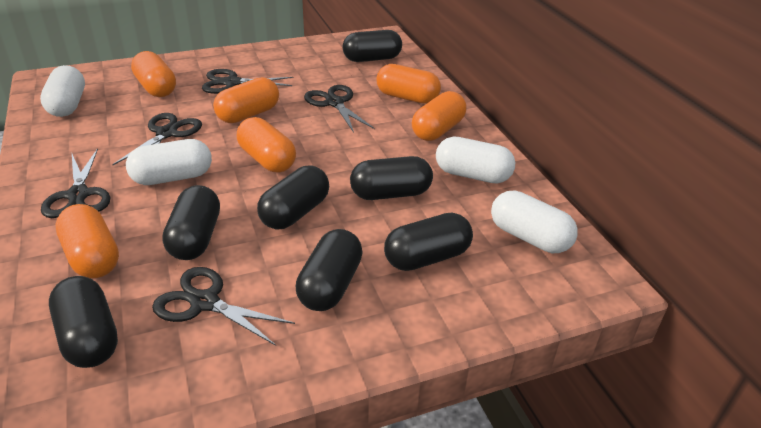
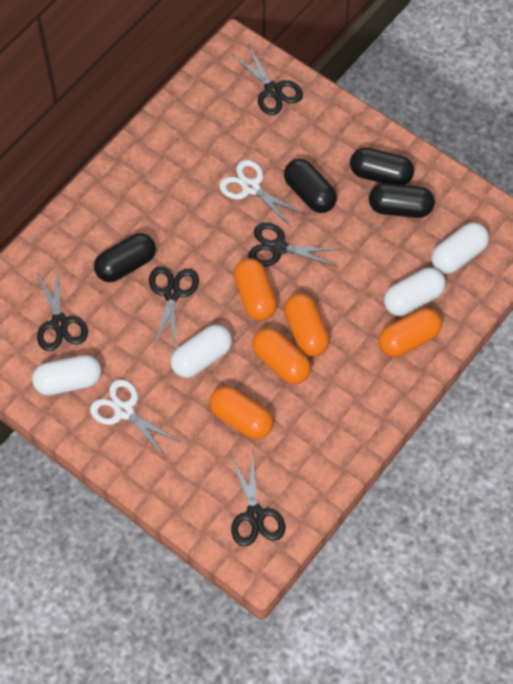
black capsule: 7 -> 4
orange capsule: 6 -> 5
white scissors: 0 -> 2

